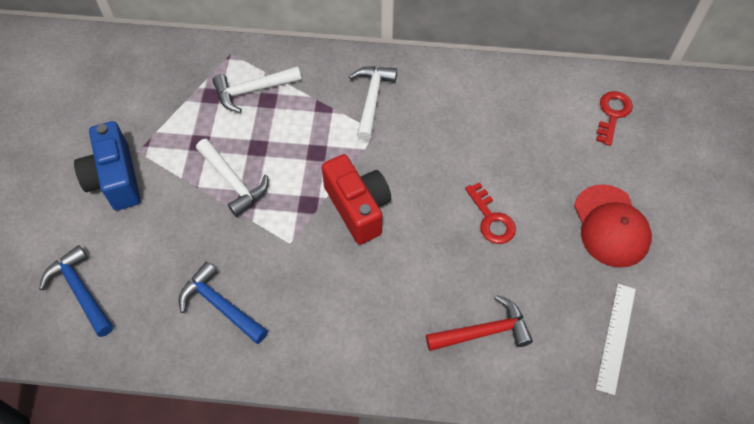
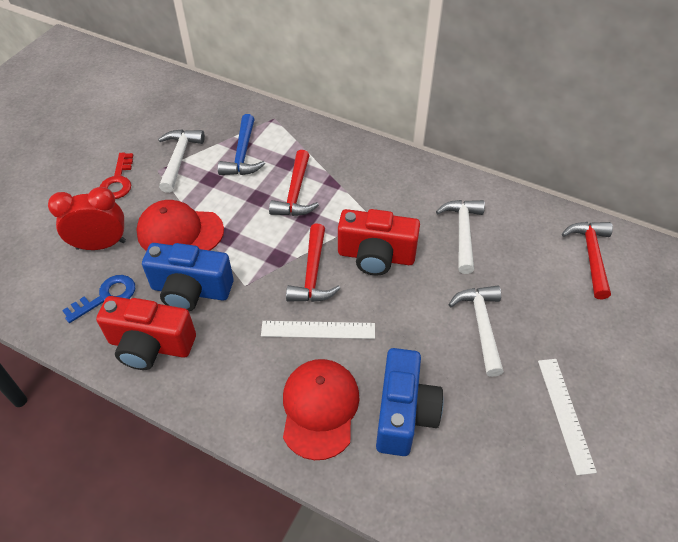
blue camera: 1 -> 2
blue hammer: 2 -> 1
blue key: 0 -> 1
red camera: 1 -> 2
red cap: 1 -> 2
red clock: 0 -> 1
red hammer: 1 -> 3
red key: 2 -> 1
white ruler: 1 -> 2

